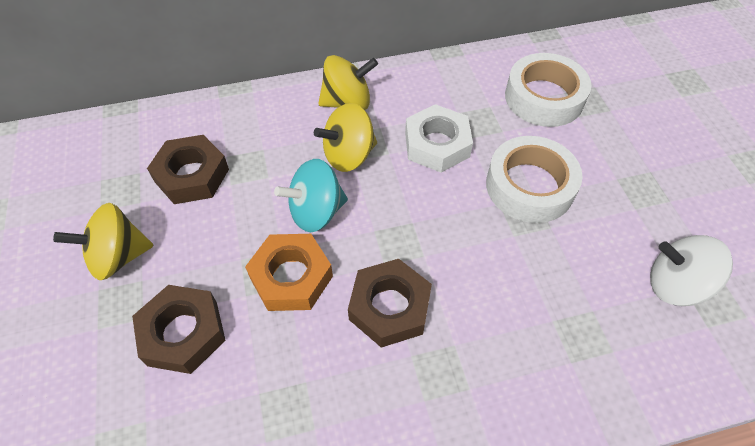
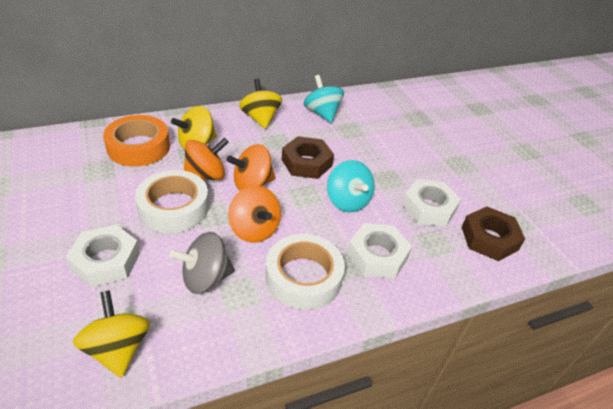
brown nut: 3 -> 2
grey spinning top: 0 -> 1
orange nut: 1 -> 0
orange spinning top: 0 -> 3
orange tape: 0 -> 1
turquoise spinning top: 1 -> 2
white nut: 1 -> 3
white spinning top: 1 -> 0

